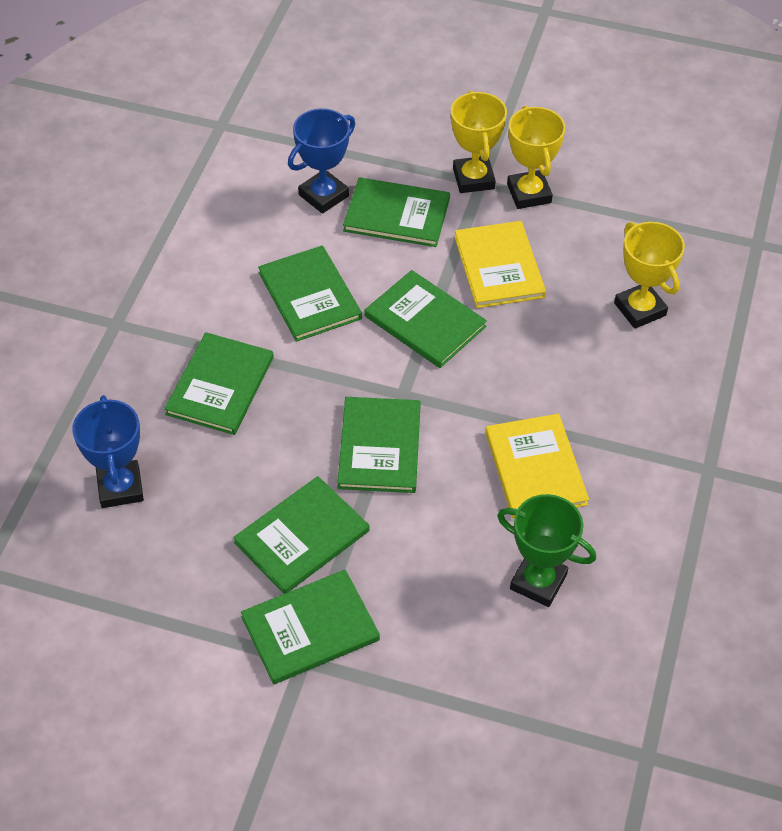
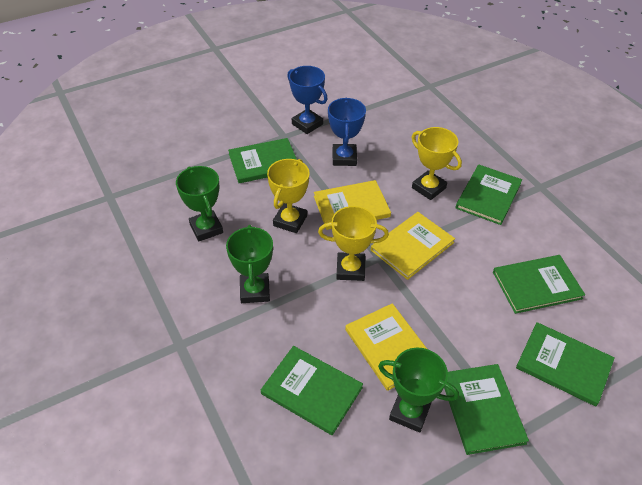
green book: 7 -> 6
green trophy: 1 -> 3
yellow book: 2 -> 3

